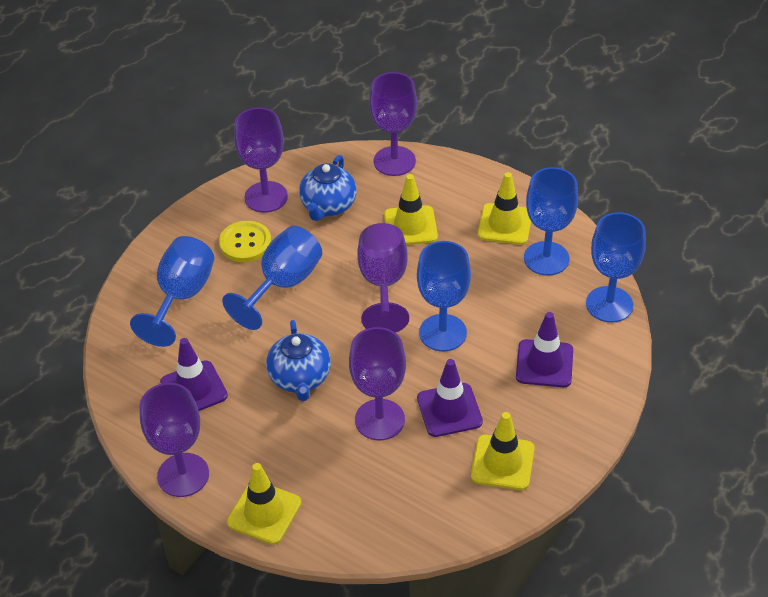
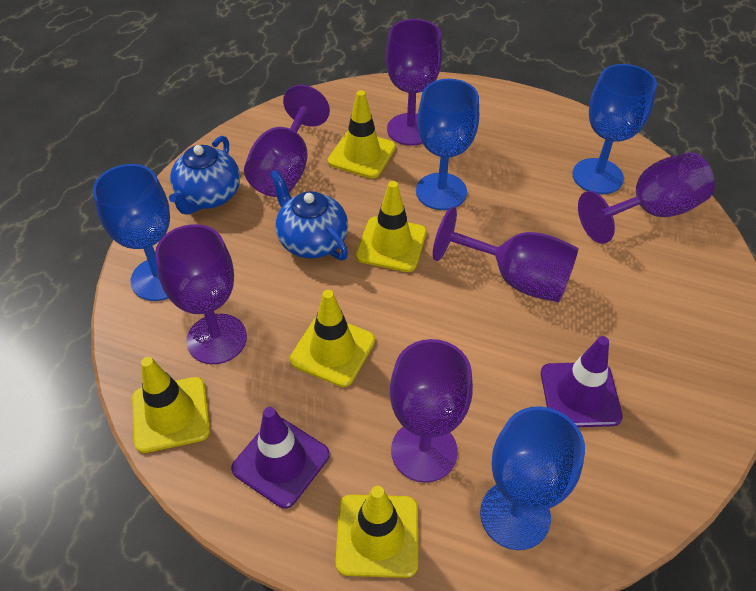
blue goblet: 5 -> 4
purple goblet: 5 -> 6
purple traffic cone: 3 -> 2
yellow button: 1 -> 0
yellow traffic cone: 4 -> 5

